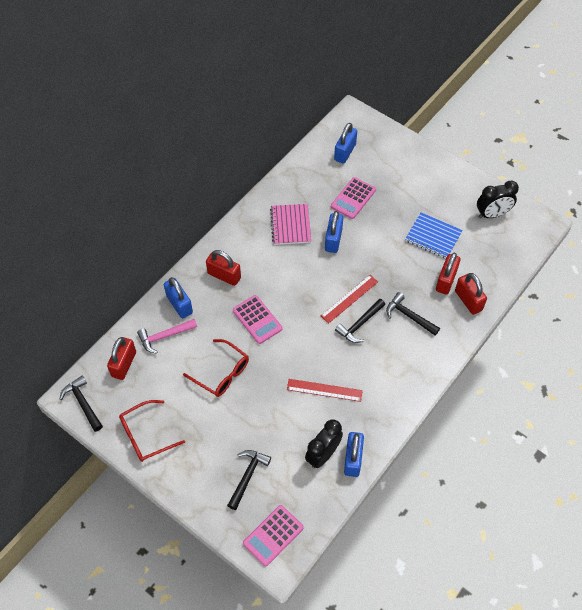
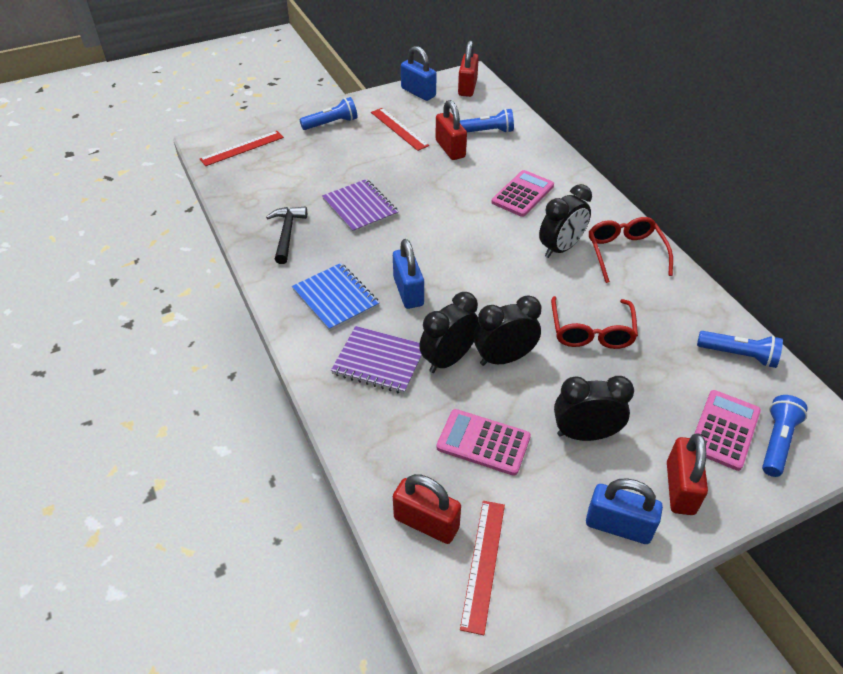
black clock: 2 -> 4
black hammer: 4 -> 1
blue flashlight: 0 -> 4
blue padlock: 4 -> 3
pink hammer: 1 -> 0
pink notebook: 1 -> 0
purple notebook: 0 -> 2
red ruler: 2 -> 3

